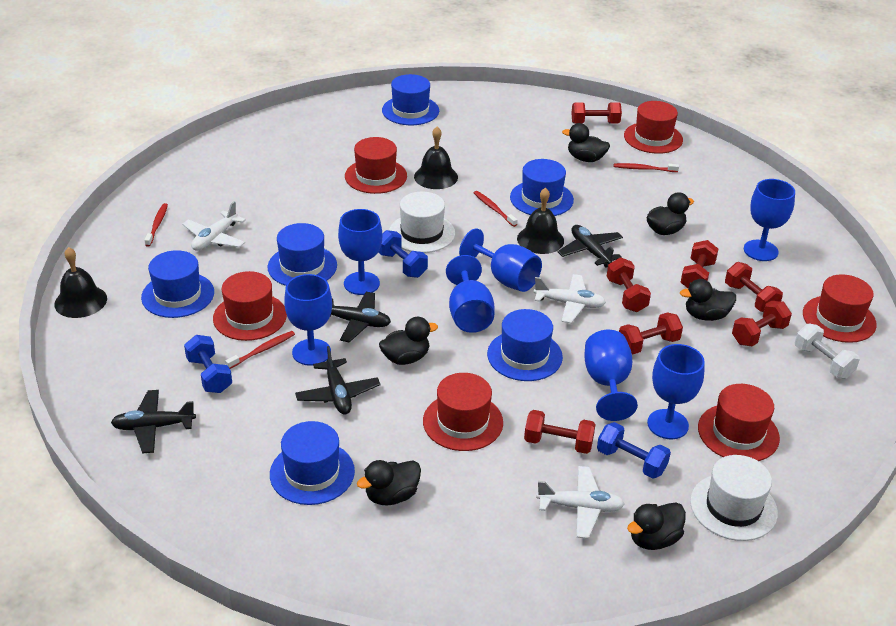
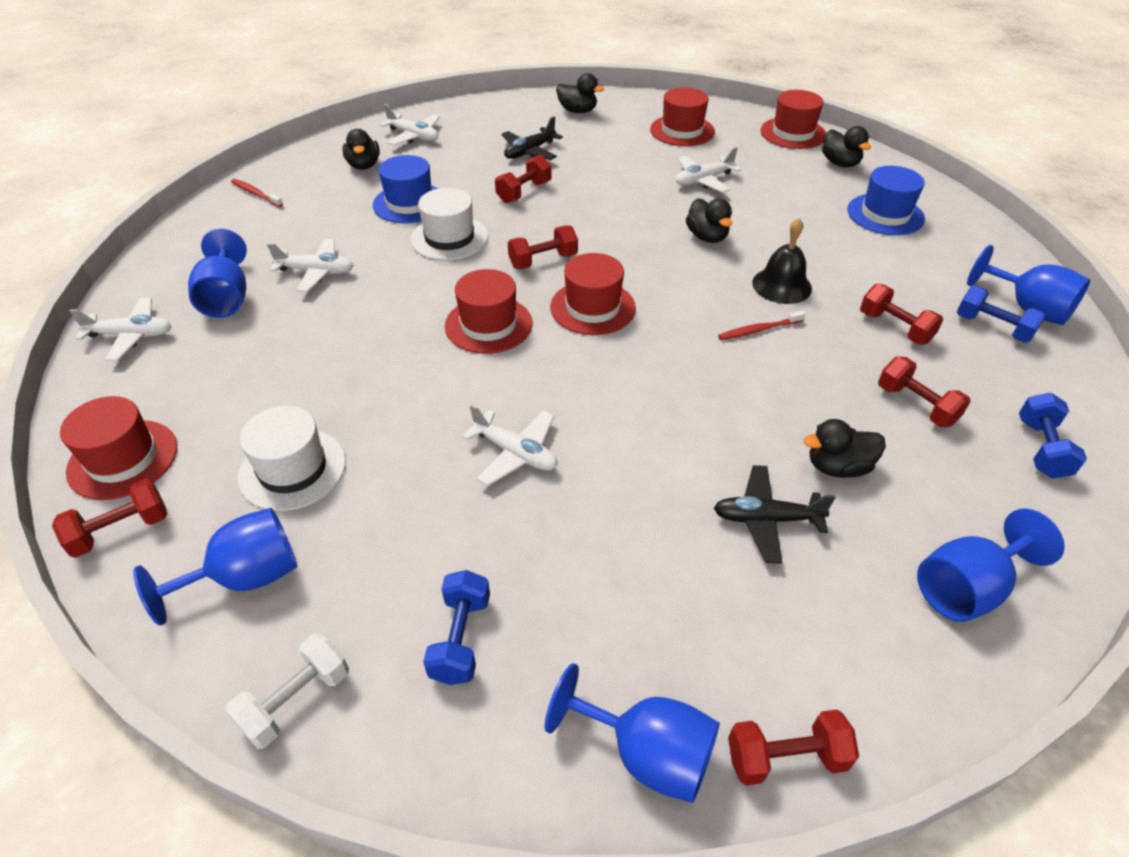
black bell: 3 -> 1
black duck: 6 -> 5
black plane: 4 -> 2
blue goblet: 7 -> 5
blue hat: 6 -> 2
red dumbbell: 7 -> 6
red hat: 6 -> 5
red toothbrush: 4 -> 2
white plane: 3 -> 5

